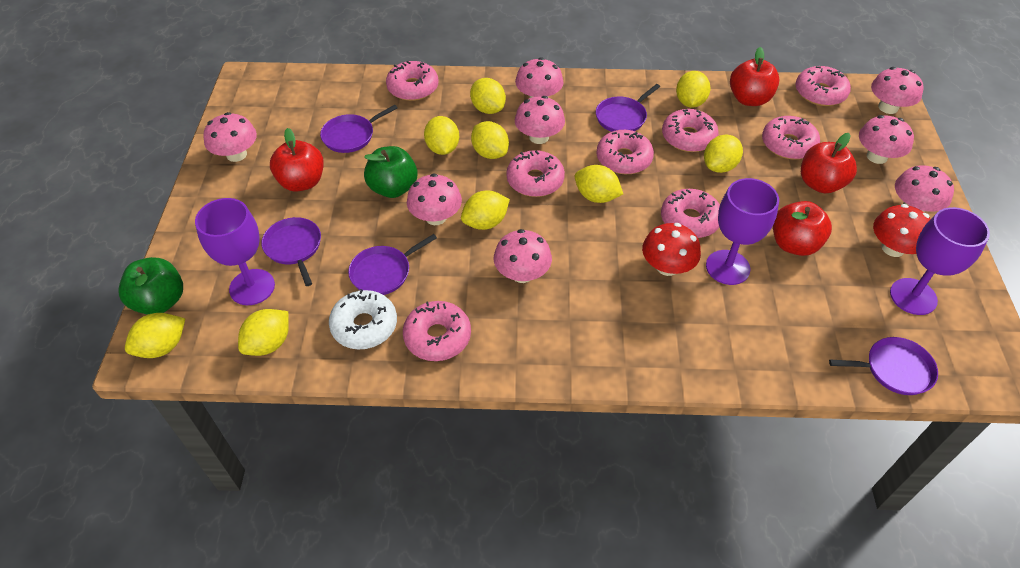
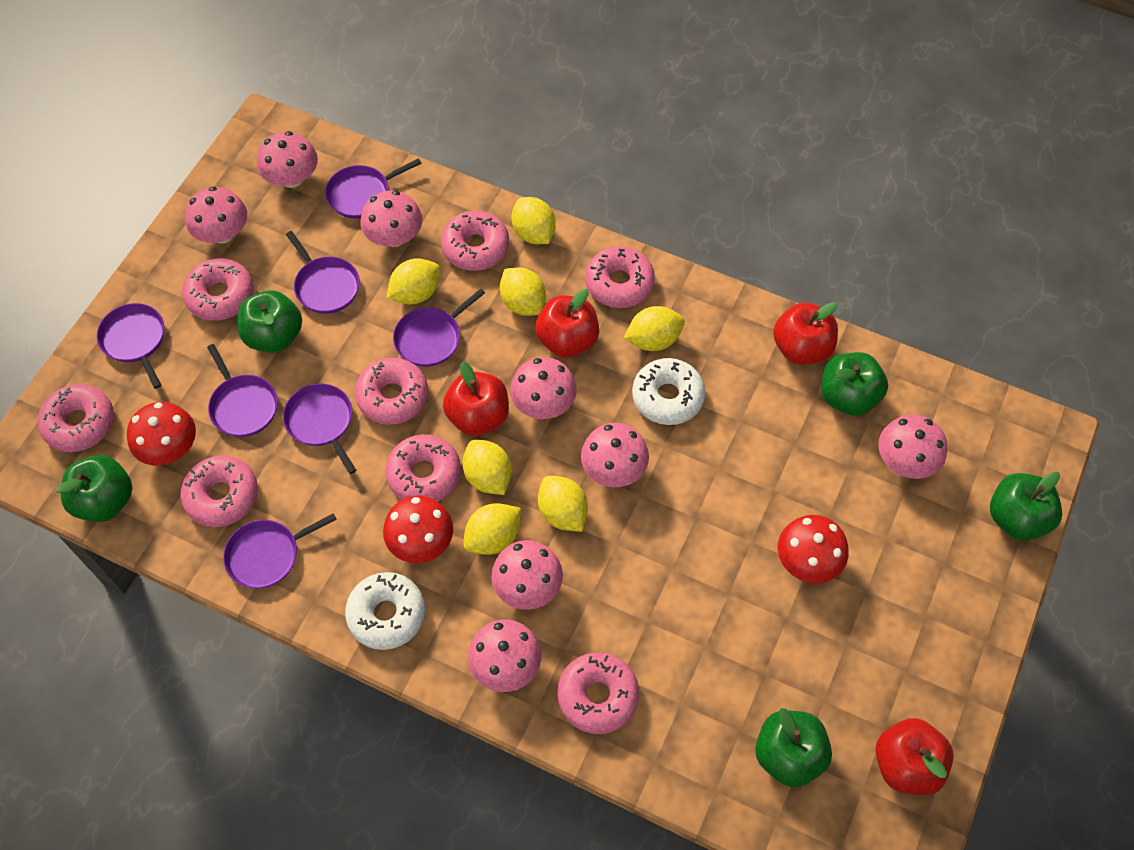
green apple: 2 -> 5
purple goblet: 3 -> 0
purple pan: 5 -> 7
red mushroom: 2 -> 3
white donut: 1 -> 2
yellow lemon: 9 -> 7

